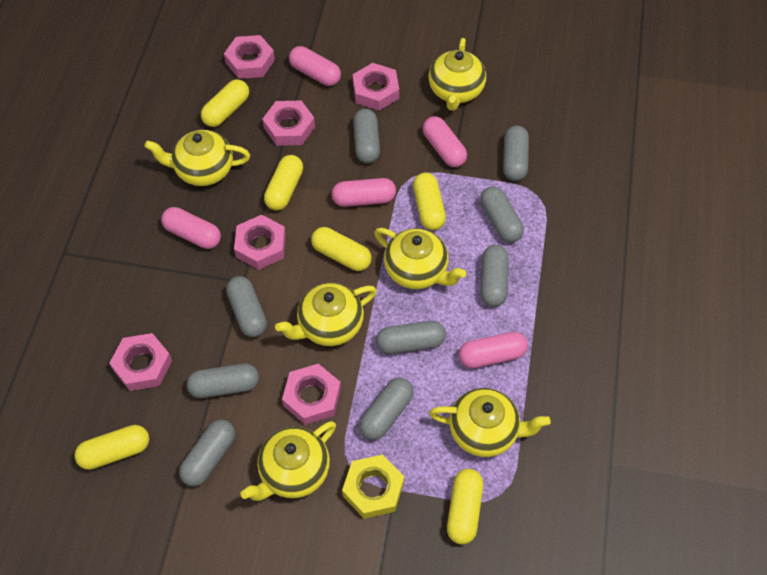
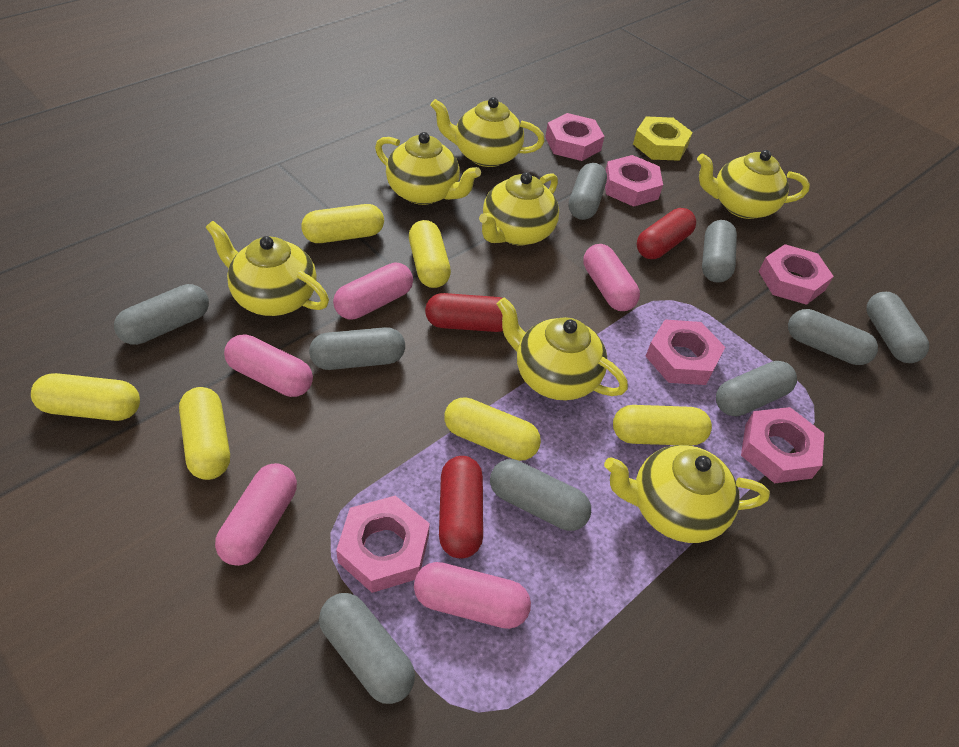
red capsule: 0 -> 3
yellow teapot: 6 -> 7

